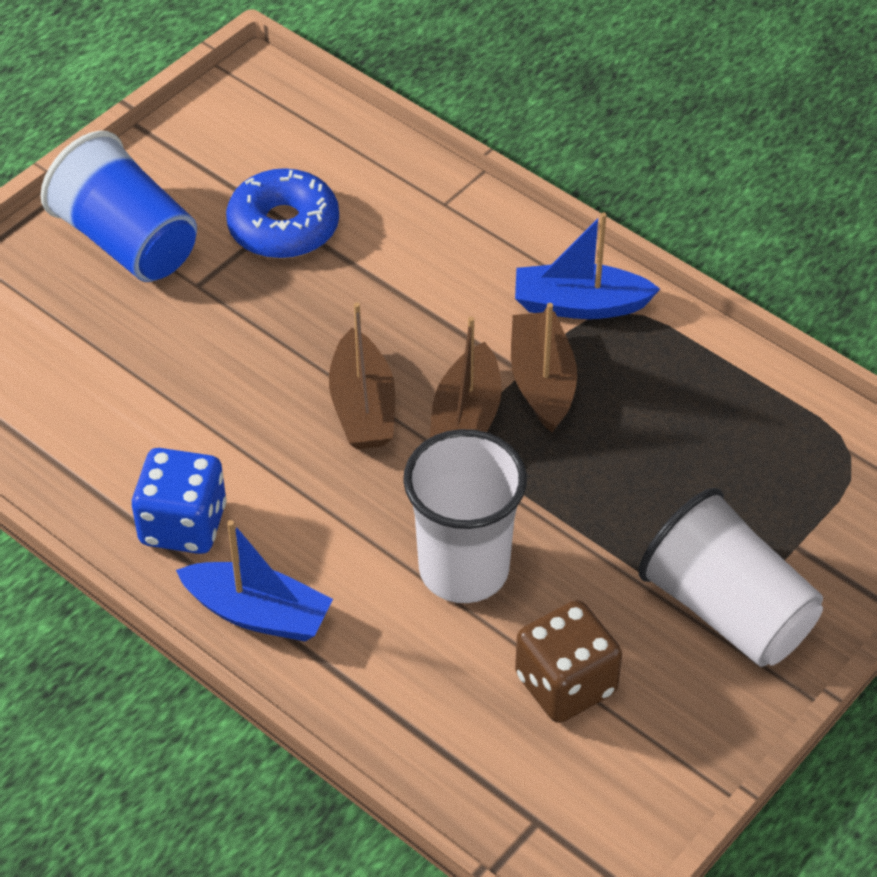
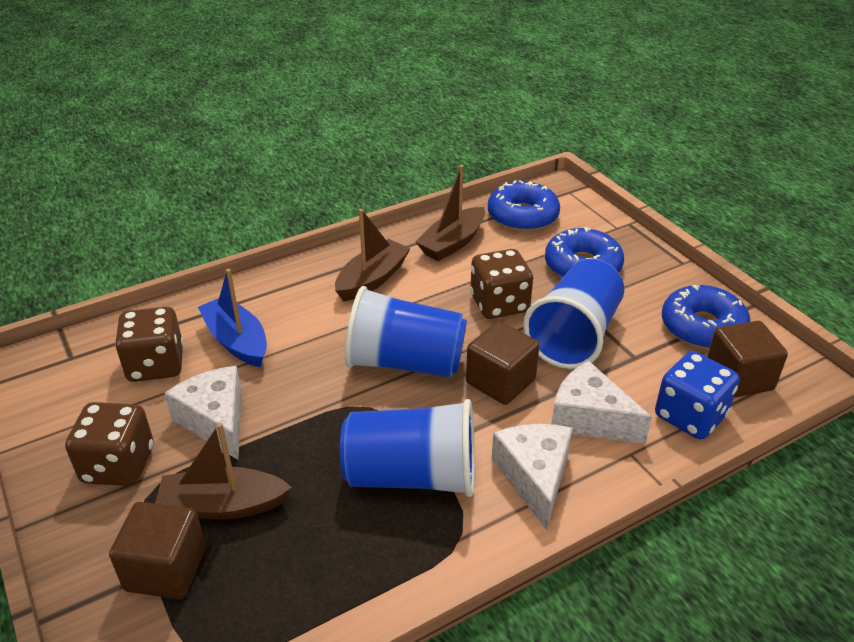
blue boat: 2 -> 1
blue cup: 1 -> 3
blue donut: 1 -> 3
brown cube: 0 -> 3
brown dice: 1 -> 3
white cheese: 0 -> 3
white cup: 2 -> 0

